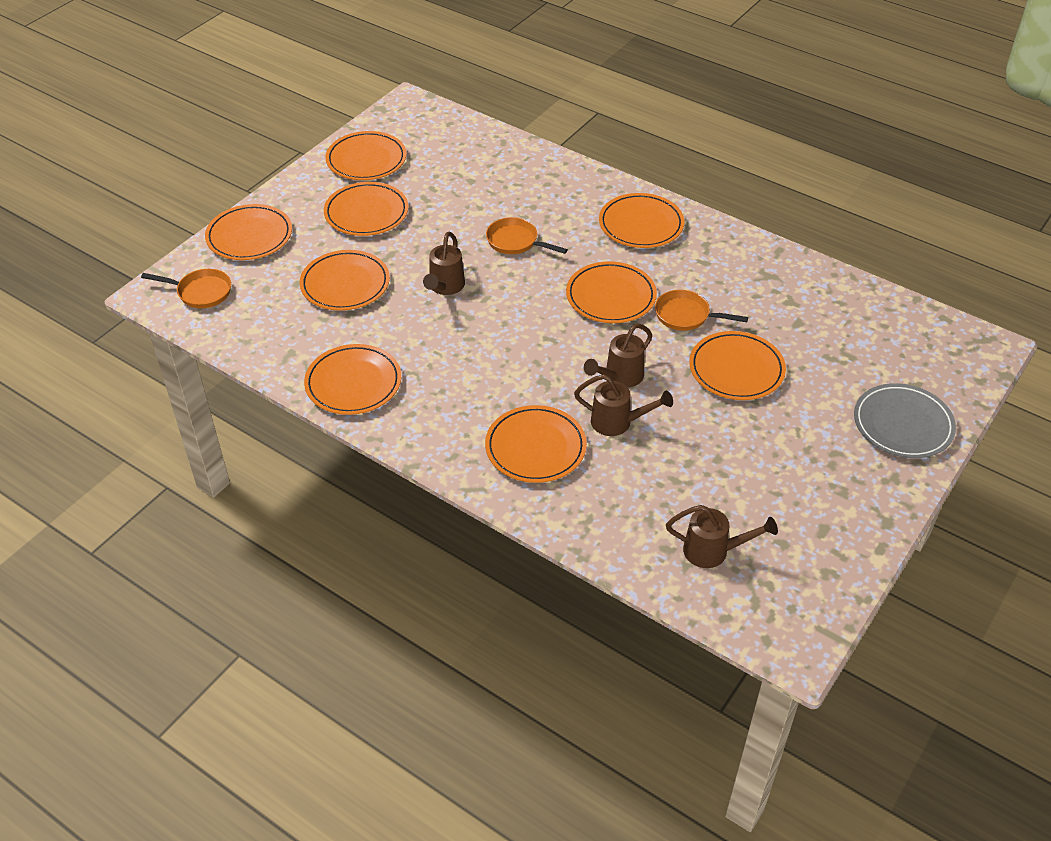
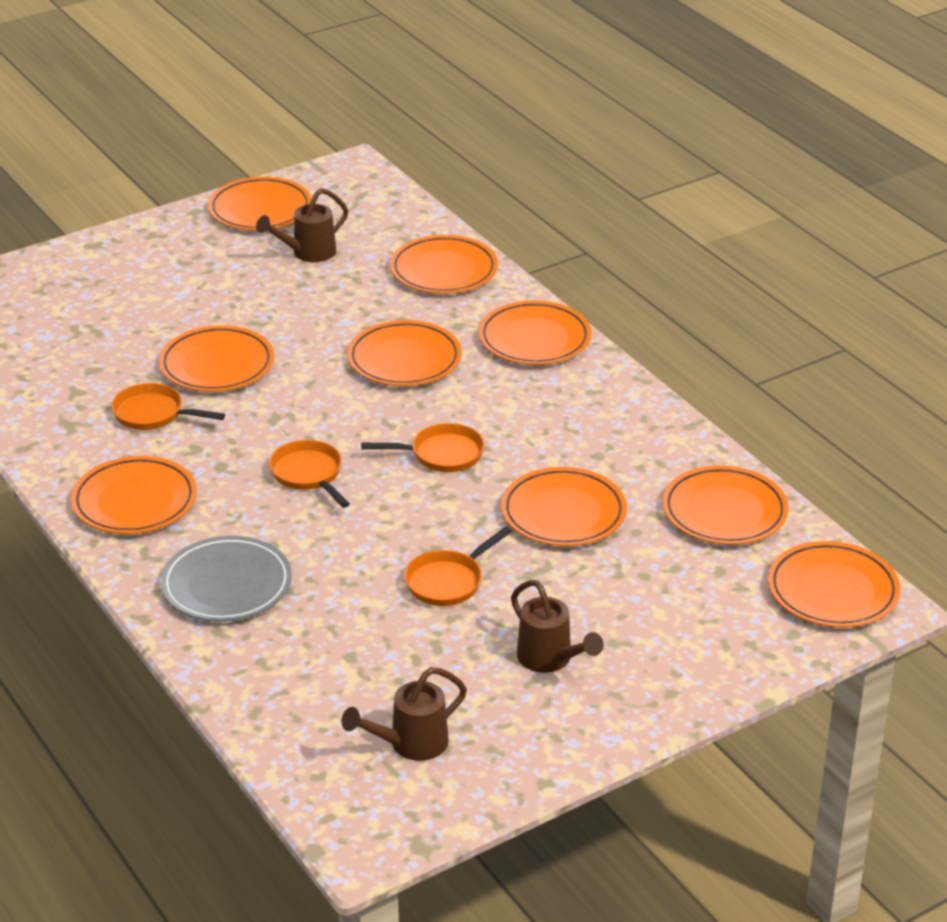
brown watering can: 4 -> 3
orange pan: 3 -> 4

